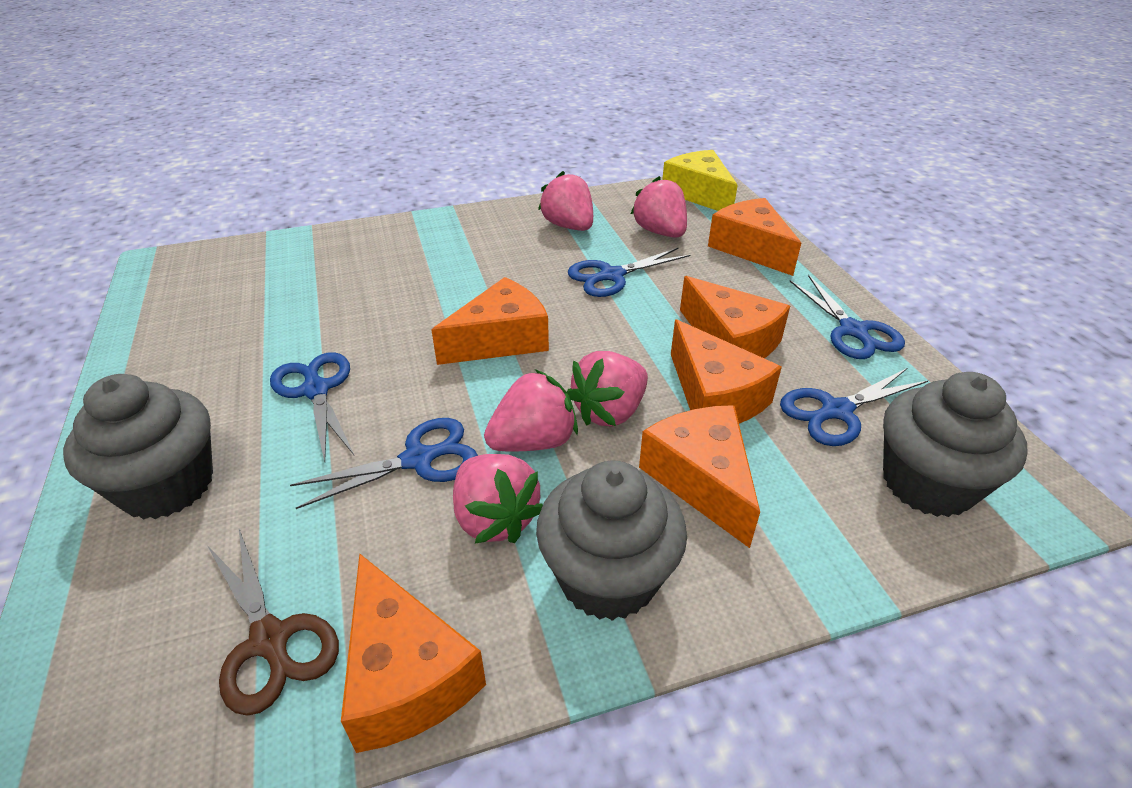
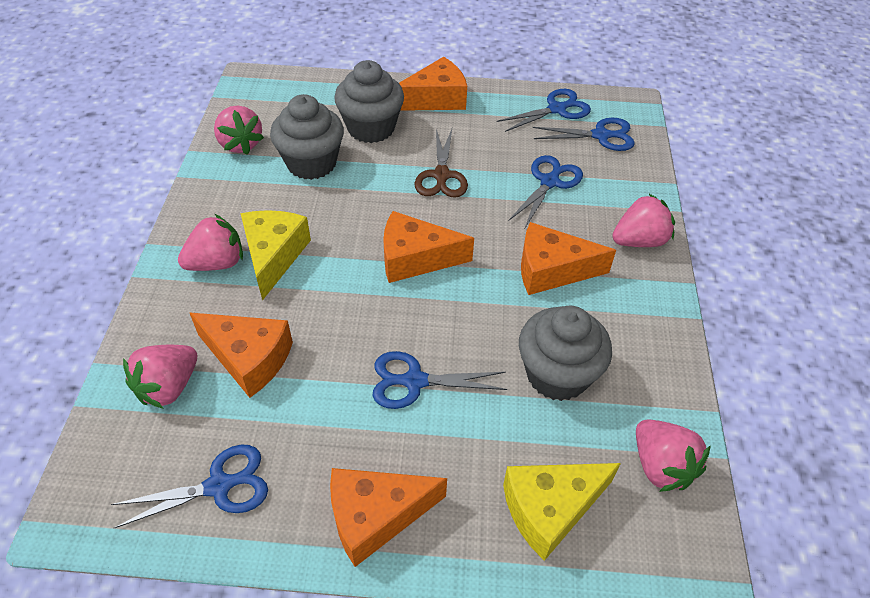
orange cheese: 6 -> 5
yellow cheese: 1 -> 2

